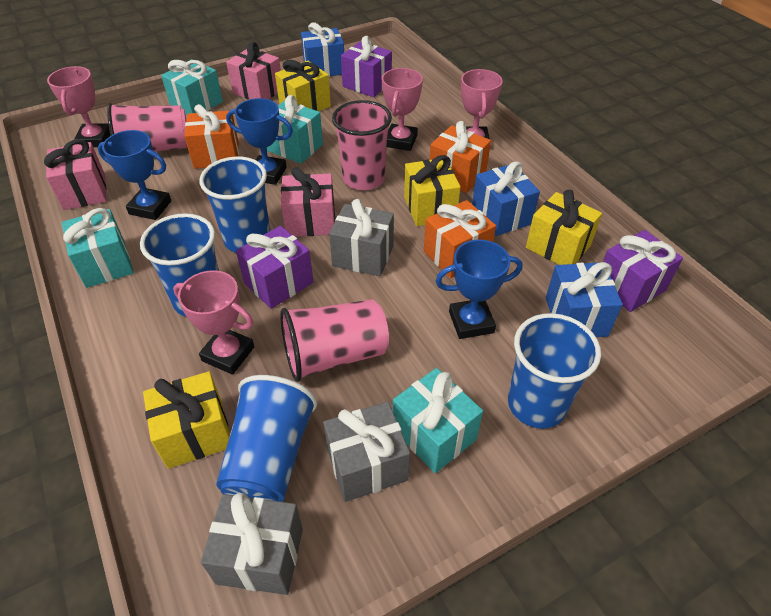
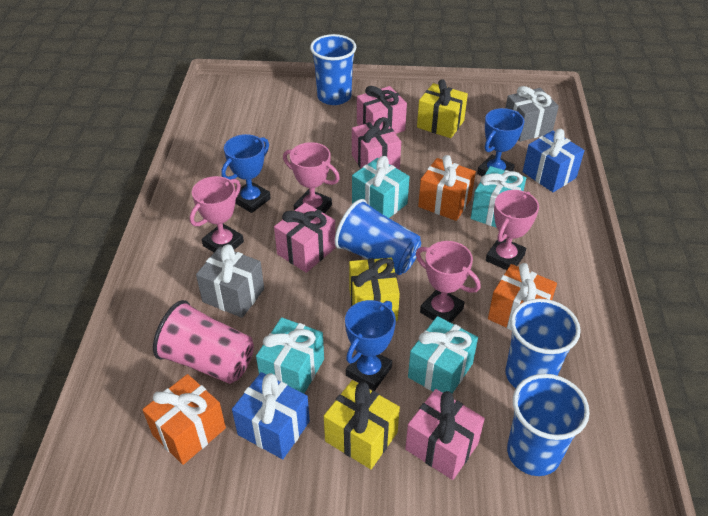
blue gift: 3 -> 2
grey gift: 3 -> 2
pink cup: 3 -> 1
pink gift: 3 -> 4
purple gift: 3 -> 0
yellow gift: 4 -> 3

